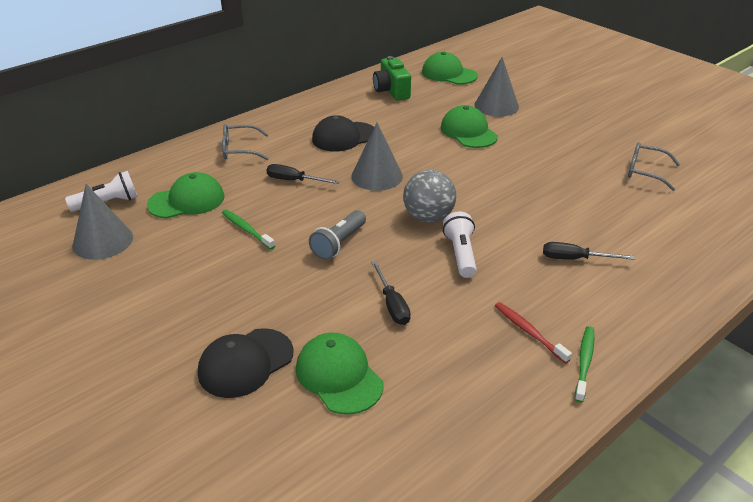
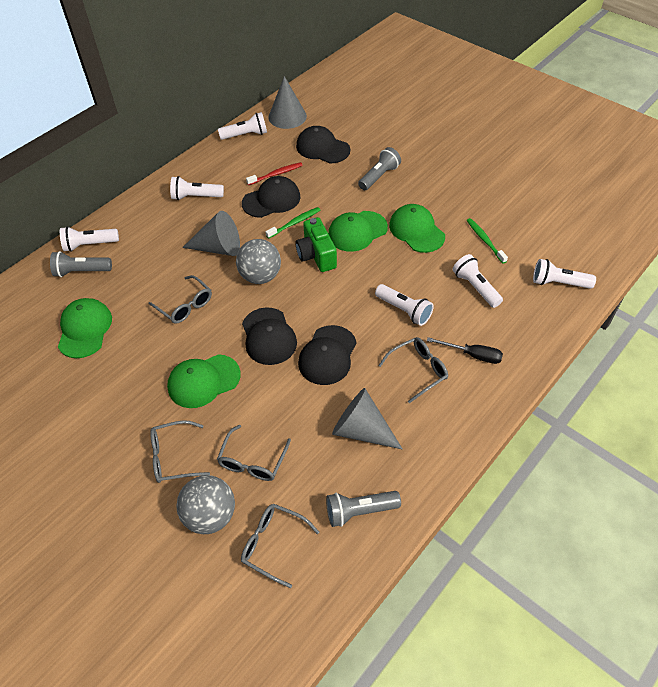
black cap: 2 -> 4
black screwdriver: 3 -> 1
grey ball: 1 -> 2
grey flashlight: 1 -> 3
grey glasses: 2 -> 5
white flashlight: 2 -> 6

